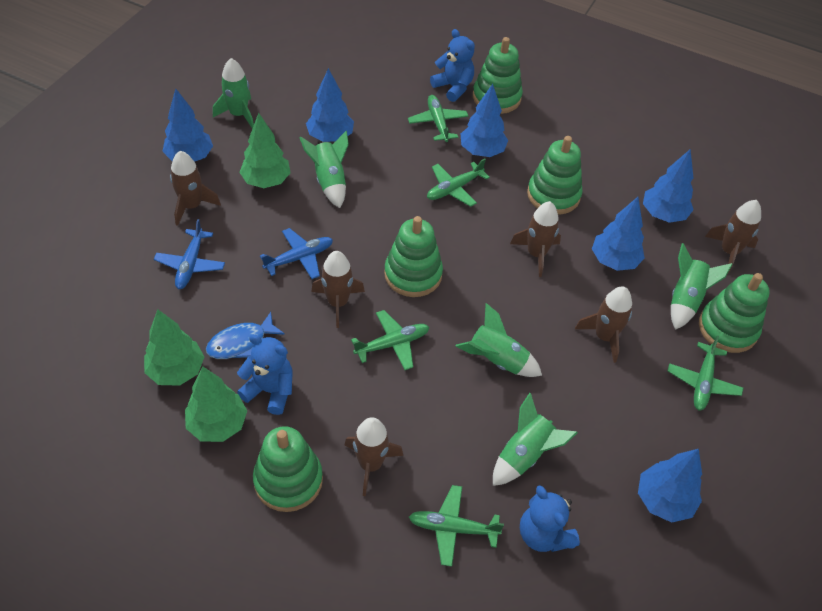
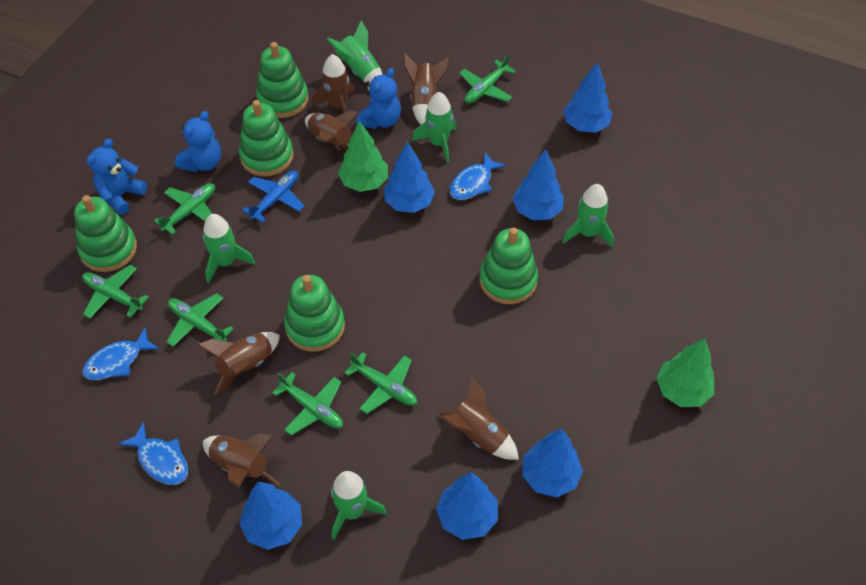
blue fish: 1 -> 3
blue plane: 2 -> 1
green plane: 5 -> 6
green tree: 3 -> 2

